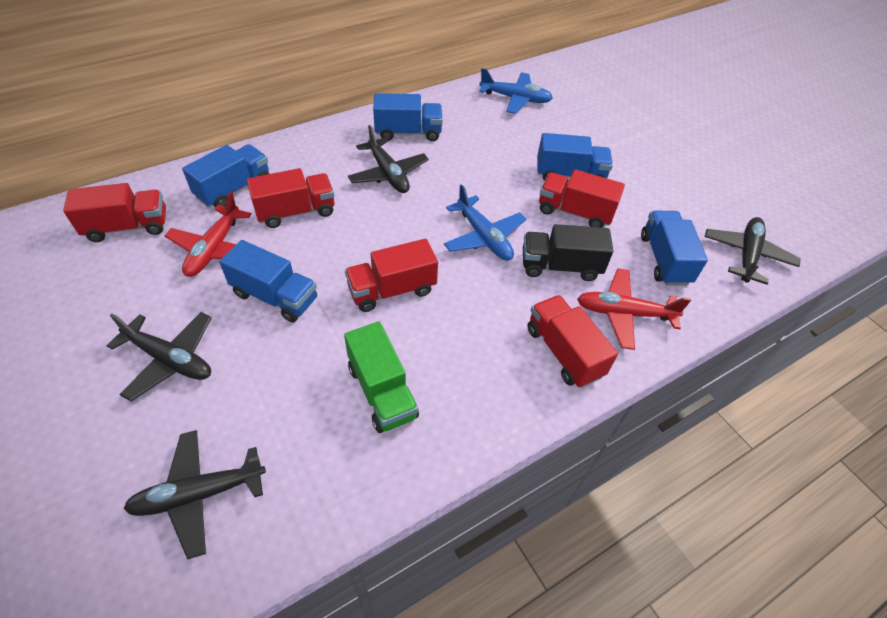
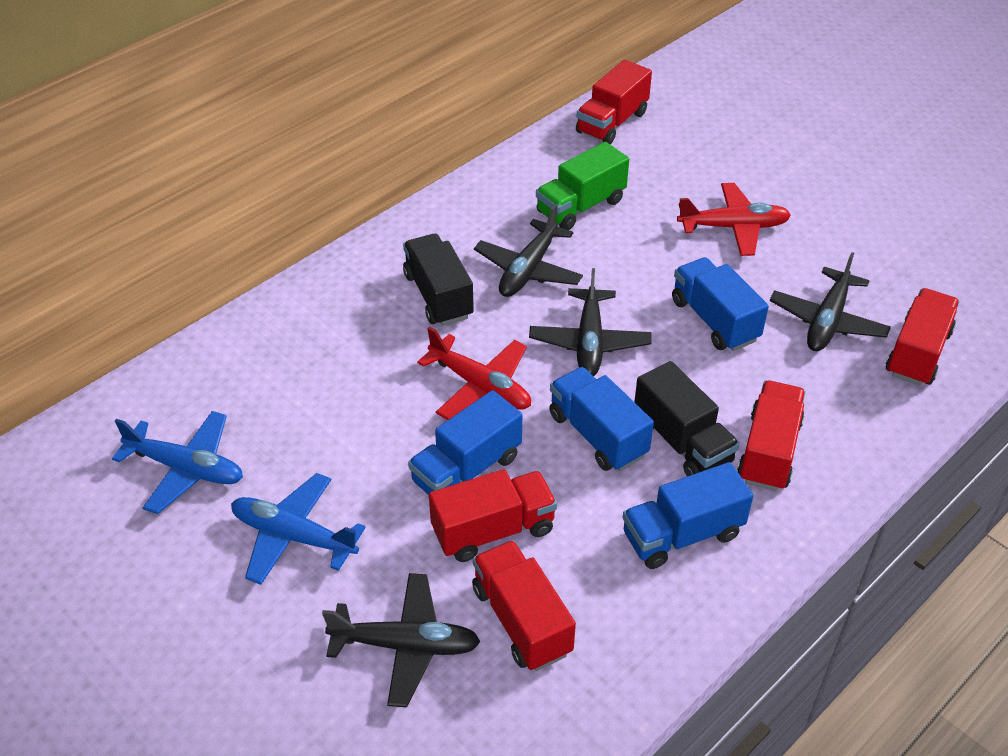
black truck: 1 -> 2
blue truck: 5 -> 4

